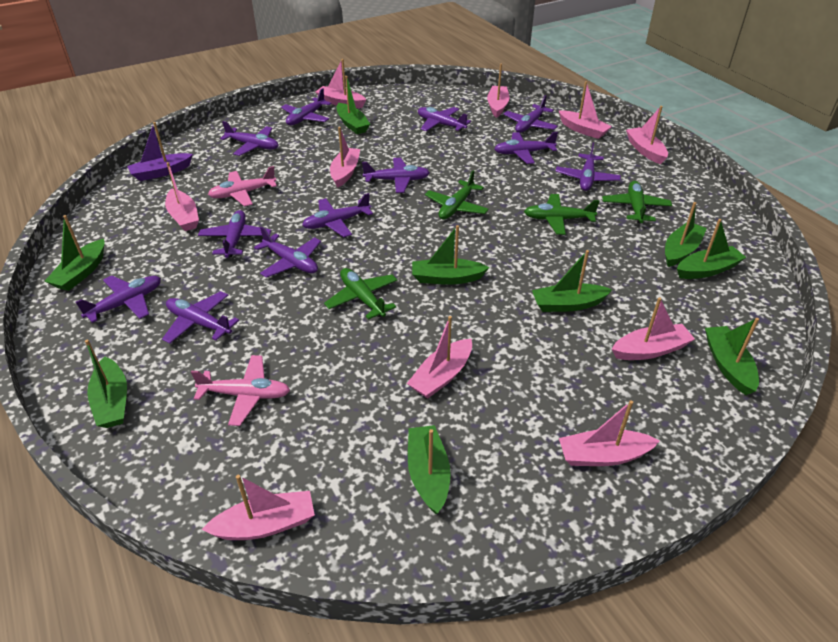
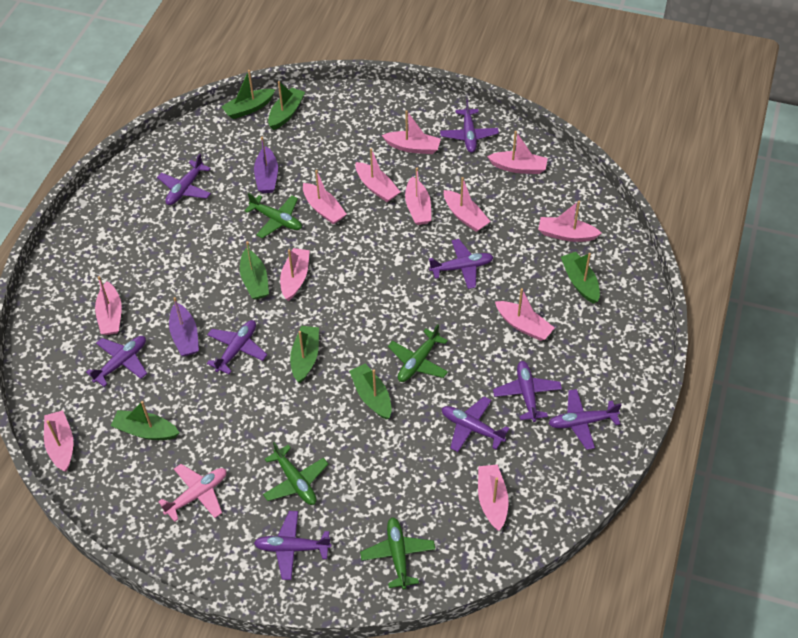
green boat: 9 -> 7
pink boat: 10 -> 12
pink plane: 2 -> 1
purple boat: 1 -> 2
purple plane: 12 -> 9

